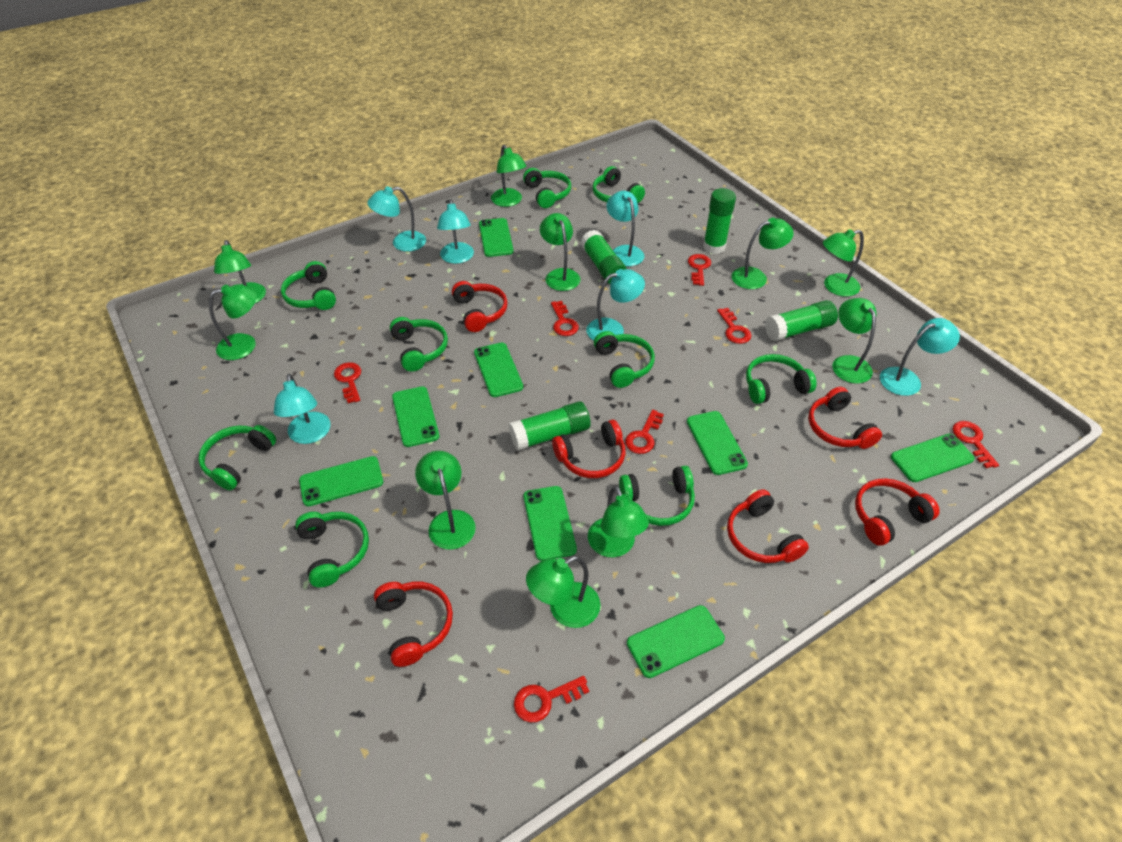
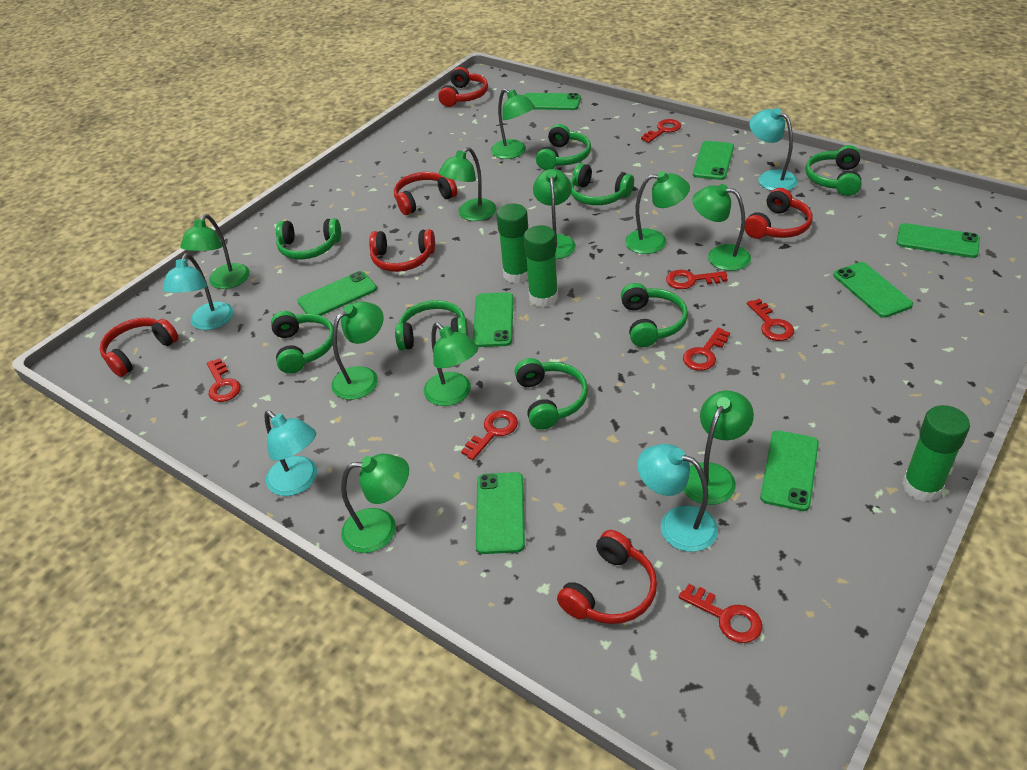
green glue stick: 4 -> 3
green headphones: 9 -> 8
turquoise lamp: 6 -> 4

